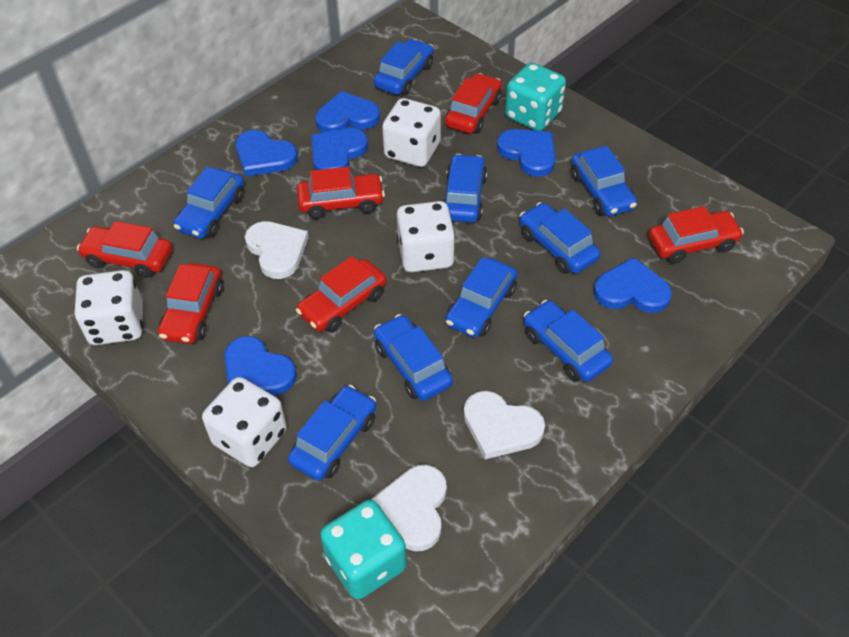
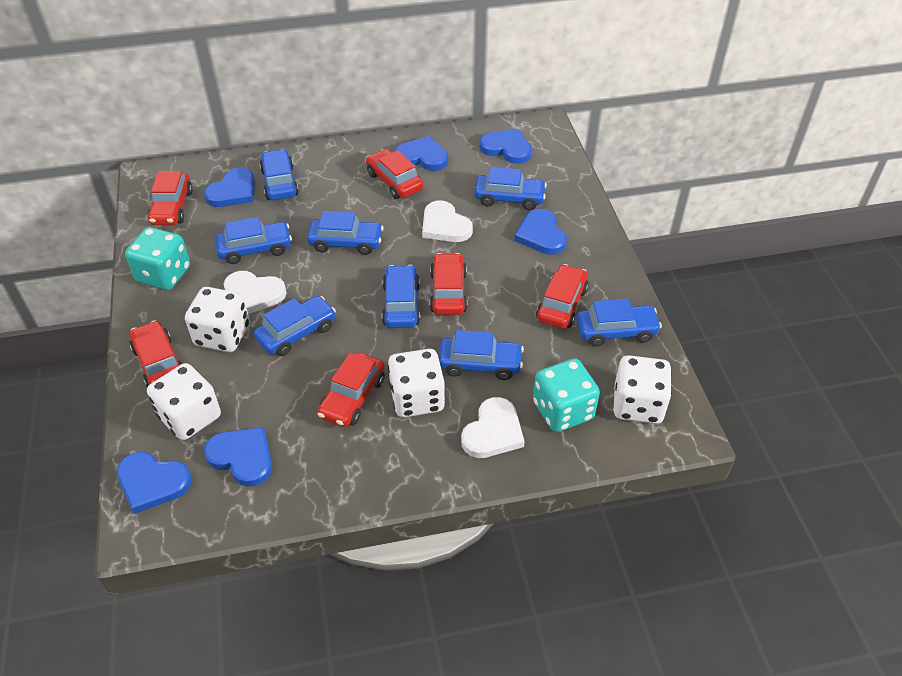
blue car: 9 -> 8

